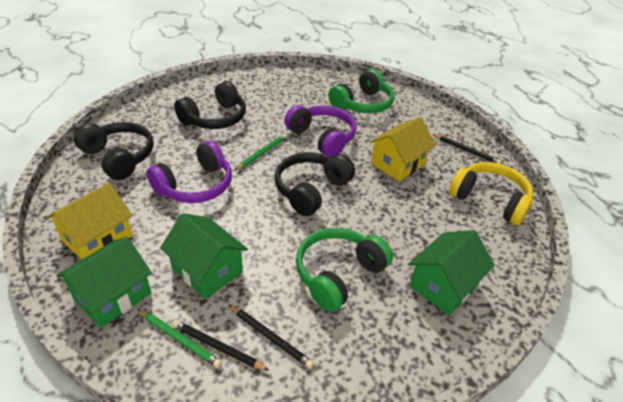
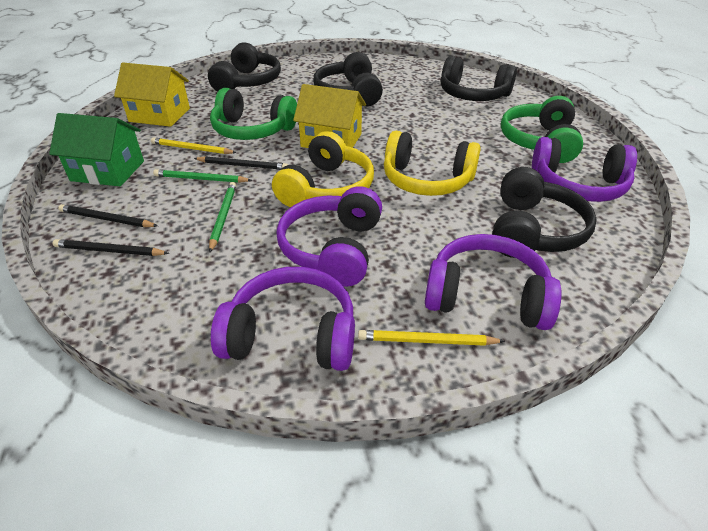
black headphones: 3 -> 4
green house: 3 -> 1
purple headphones: 2 -> 4
yellow headphones: 1 -> 2
yellow pencil: 0 -> 2

